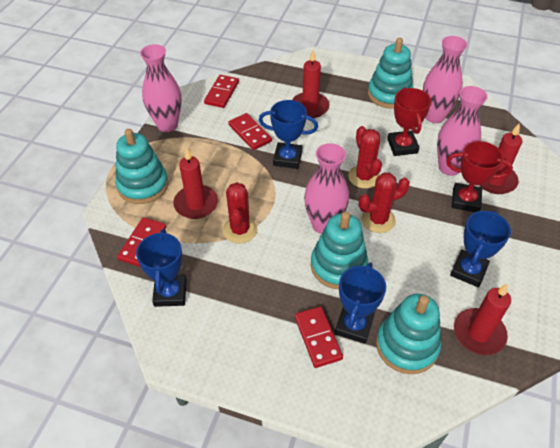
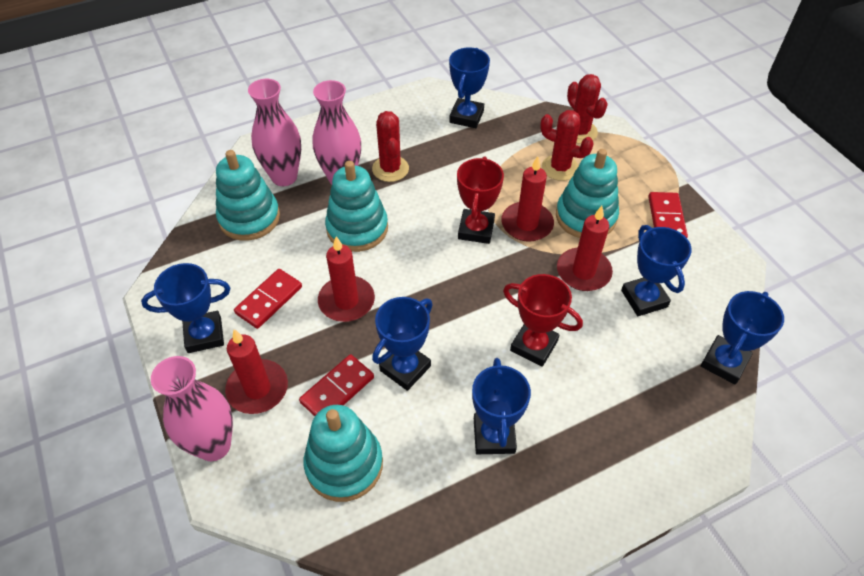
blue trophy: 4 -> 6
pink vase: 4 -> 3
red domino: 4 -> 3

